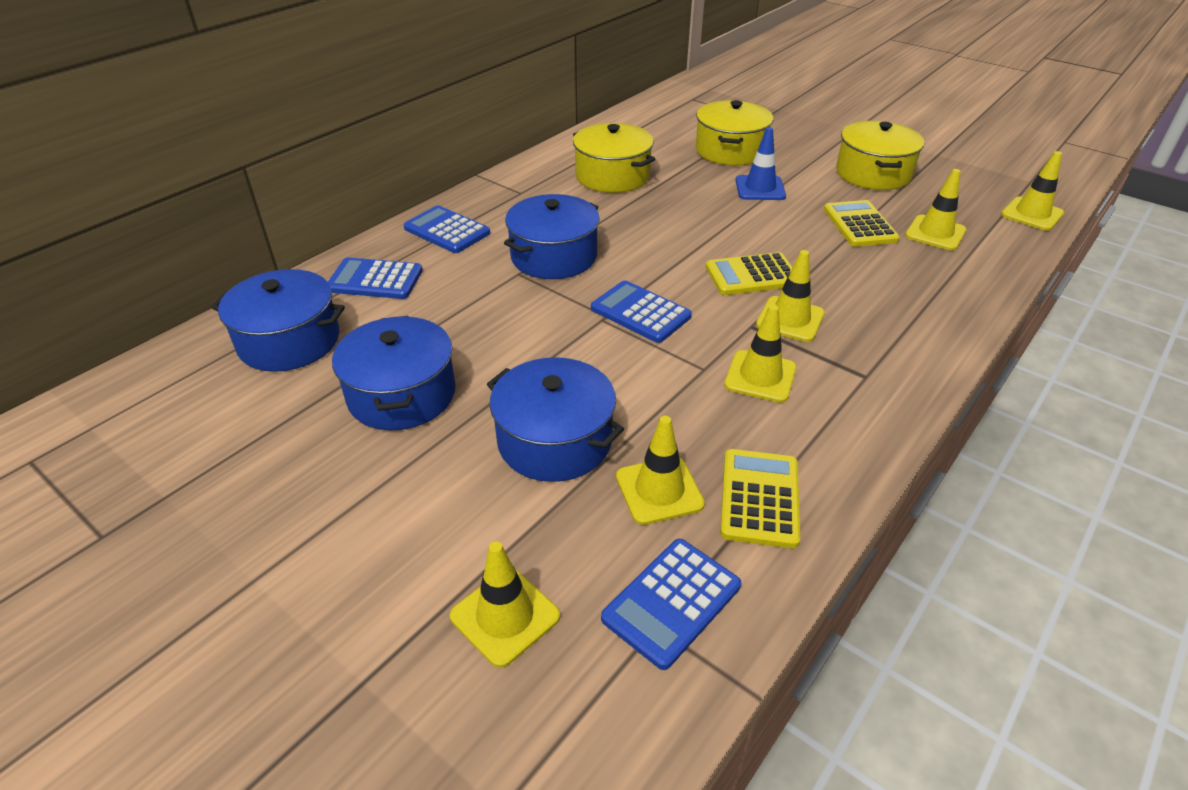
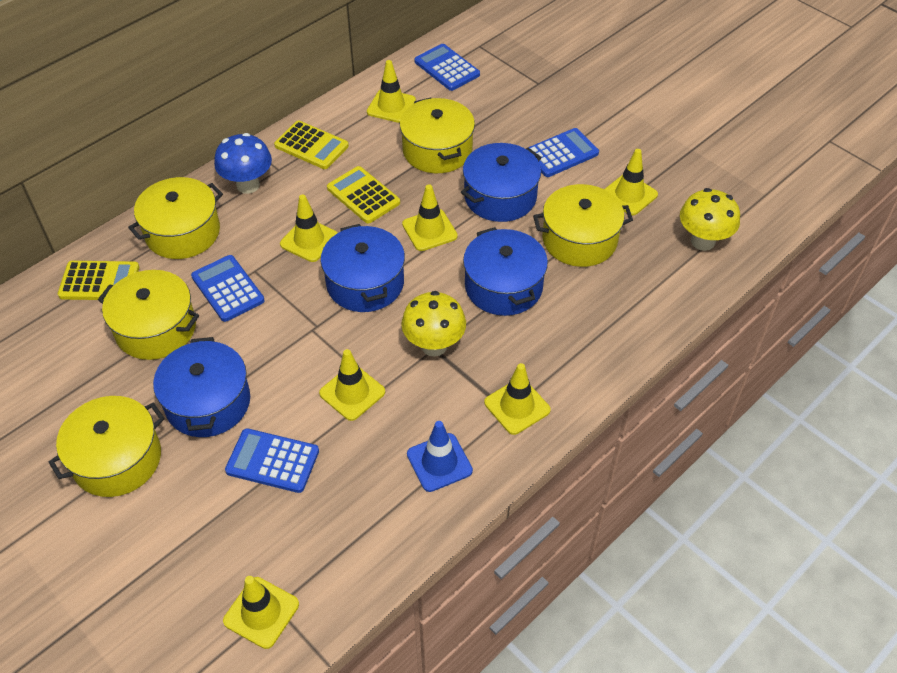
blue mushroom: 0 -> 1
yellow mushroom: 0 -> 2
yellow pot: 3 -> 5
yellow traffic cone: 6 -> 7

